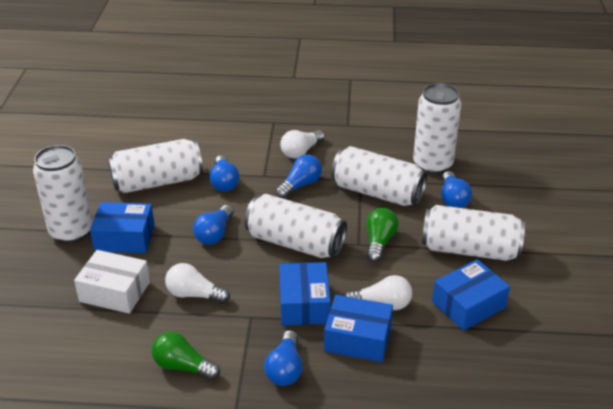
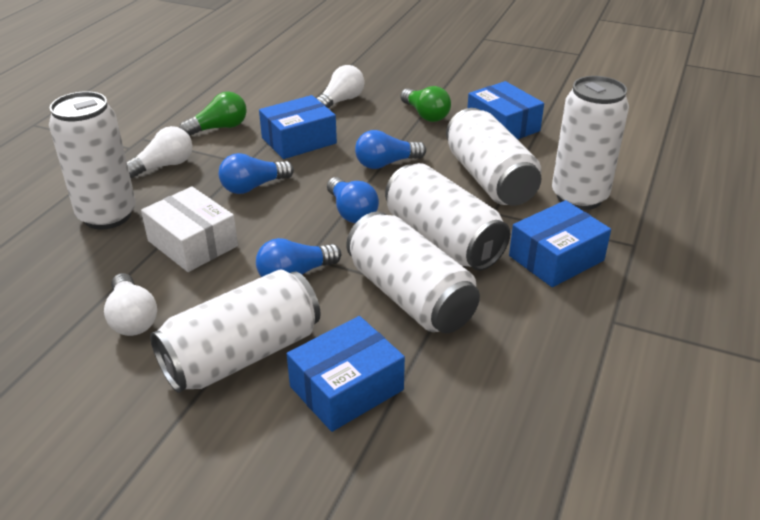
blue light bulb: 5 -> 4

